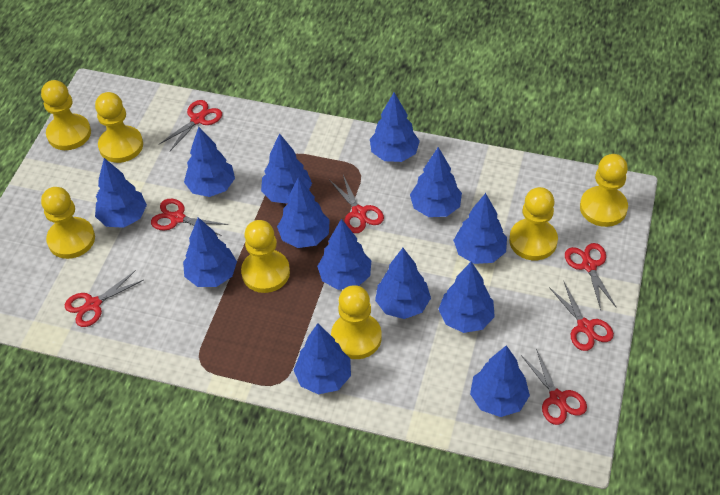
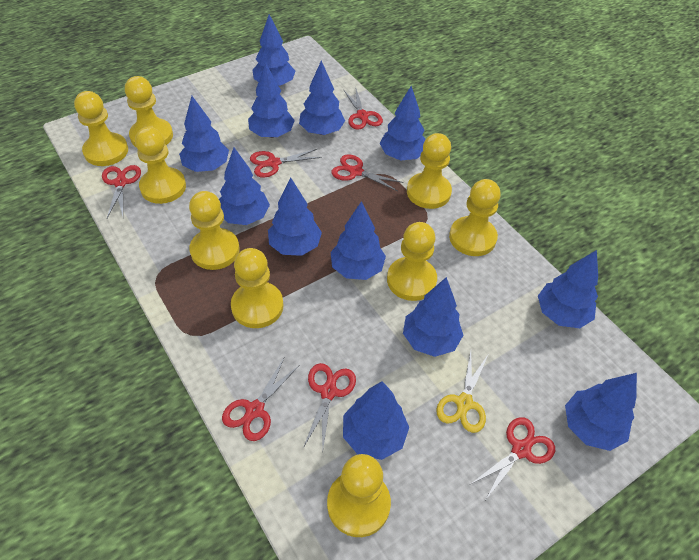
blue tree: 13 -> 12
yellow pawn: 7 -> 9
yellow scissors: 0 -> 1

